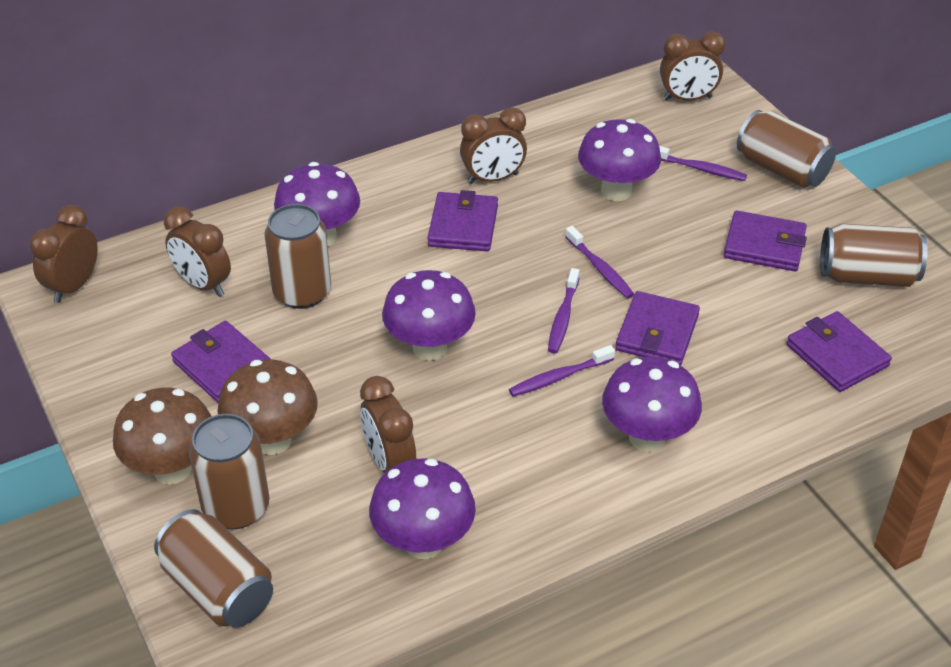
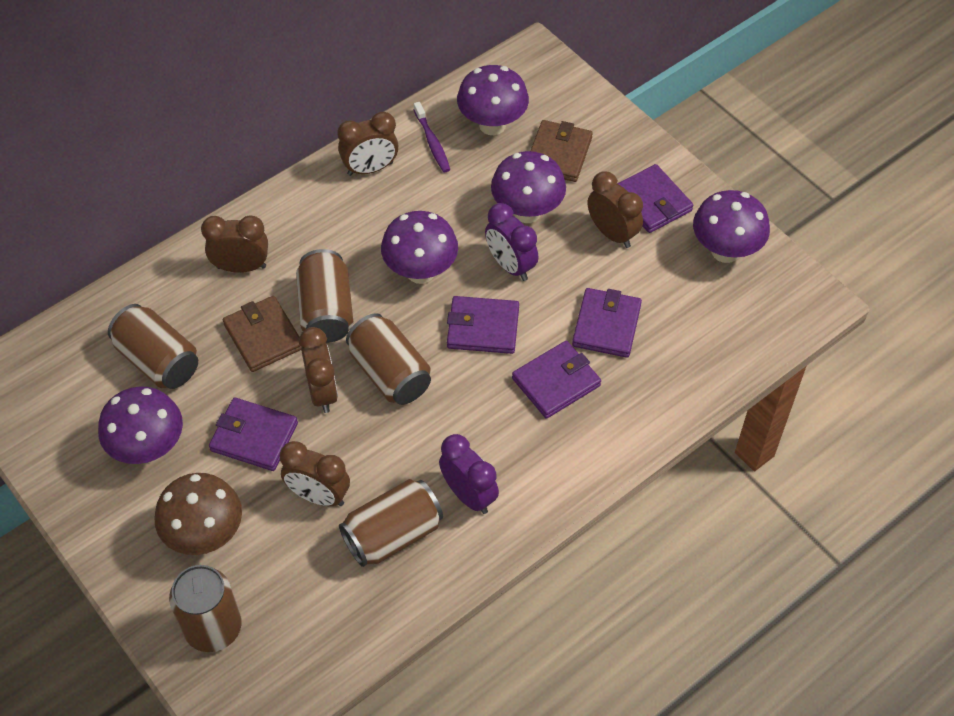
brown mushroom: 2 -> 1
brown wallet: 0 -> 2
purple clock: 0 -> 2
purple toothbrush: 4 -> 1

